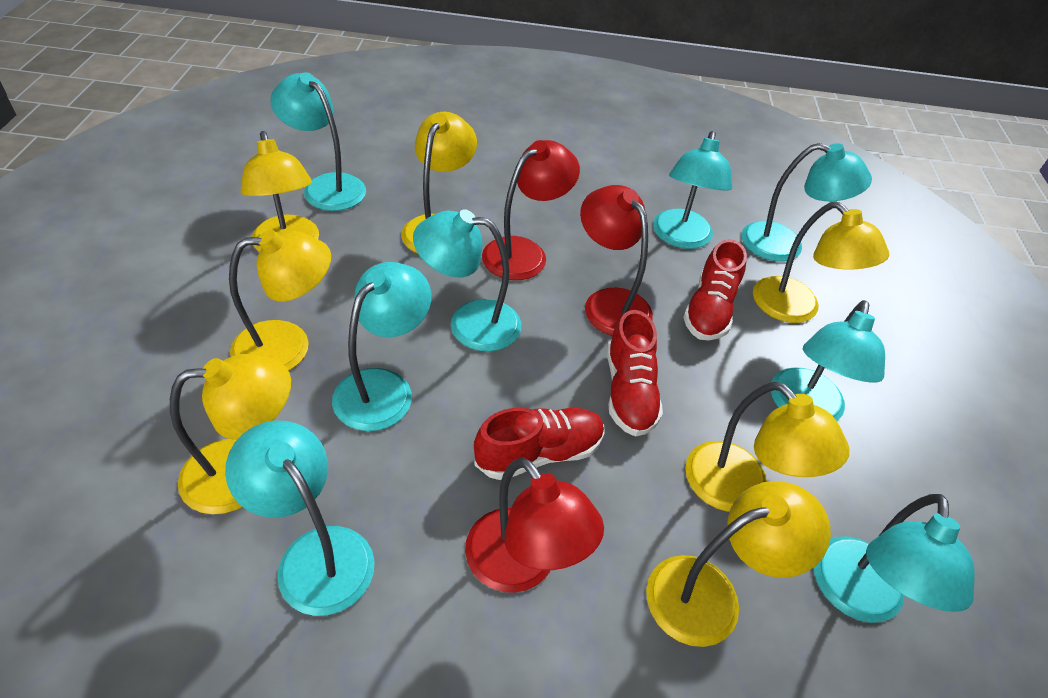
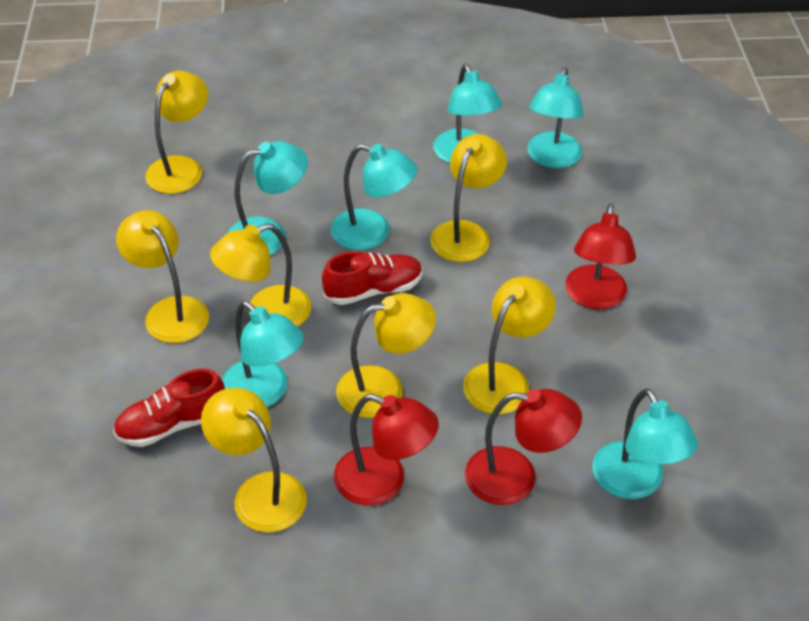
red shoe: 3 -> 2
turquoise lamp: 8 -> 6

